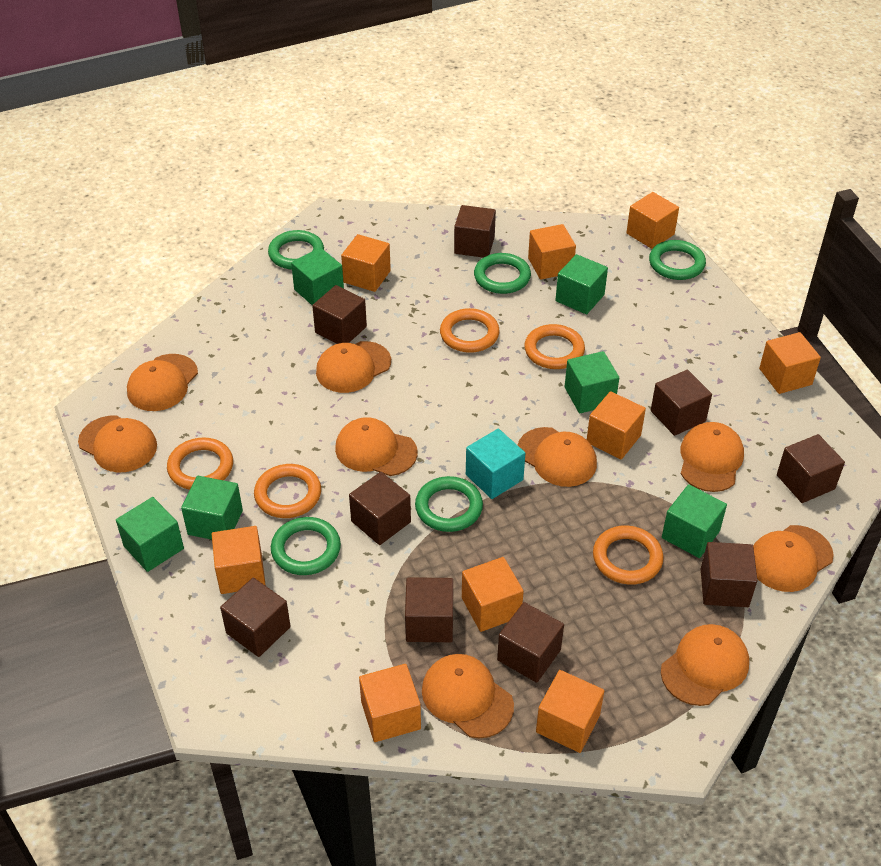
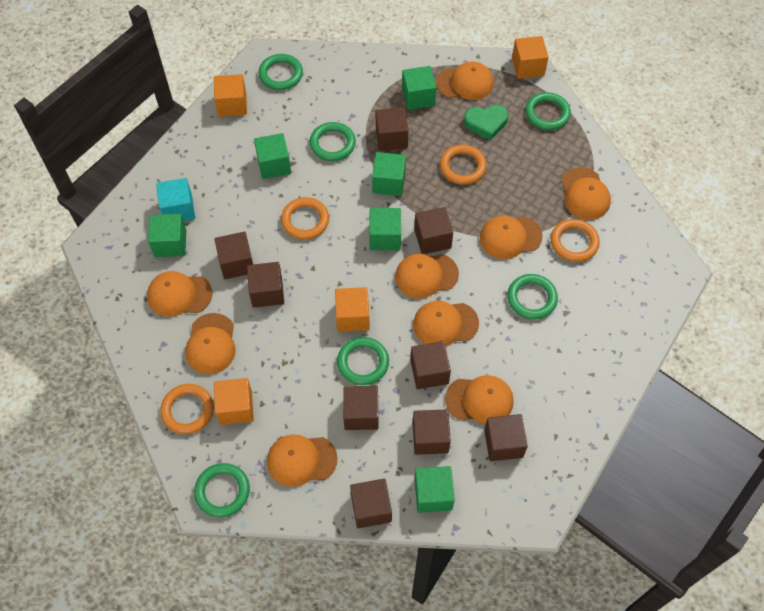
green heart: 0 -> 1
green ring: 5 -> 6
orange cube: 9 -> 4
orange ring: 5 -> 4

